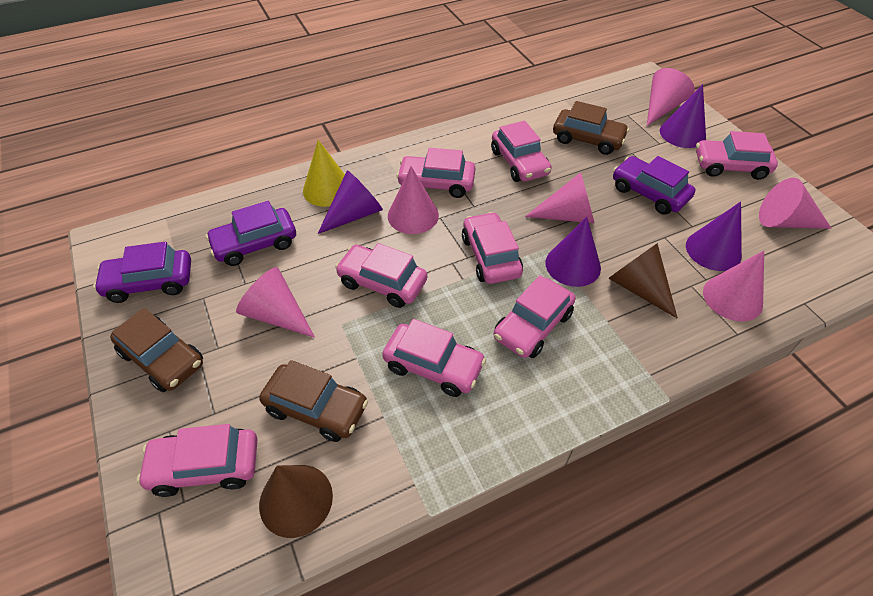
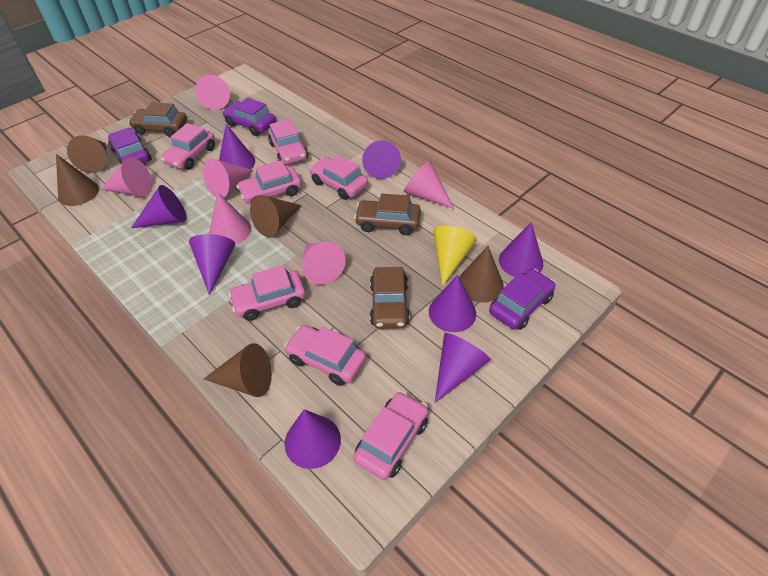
brown cone: 2 -> 5
pink car: 8 -> 7
purple cone: 4 -> 8

